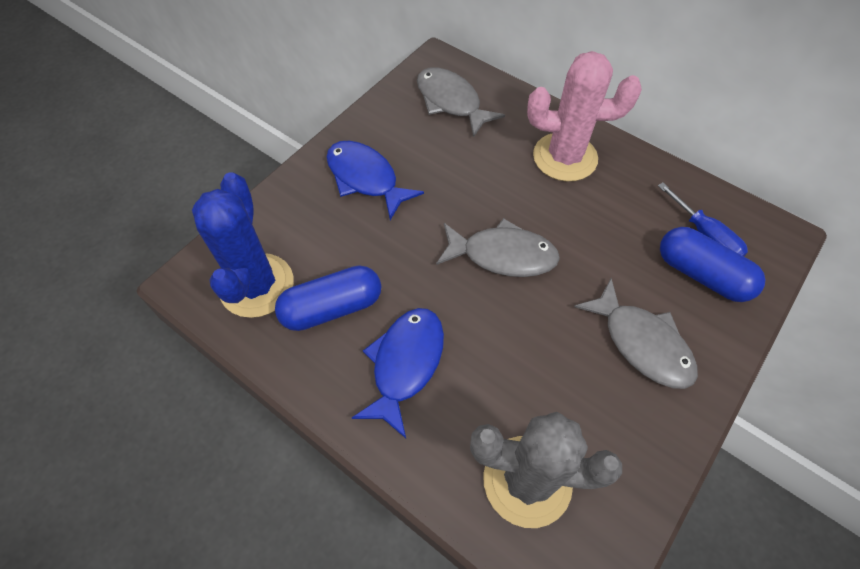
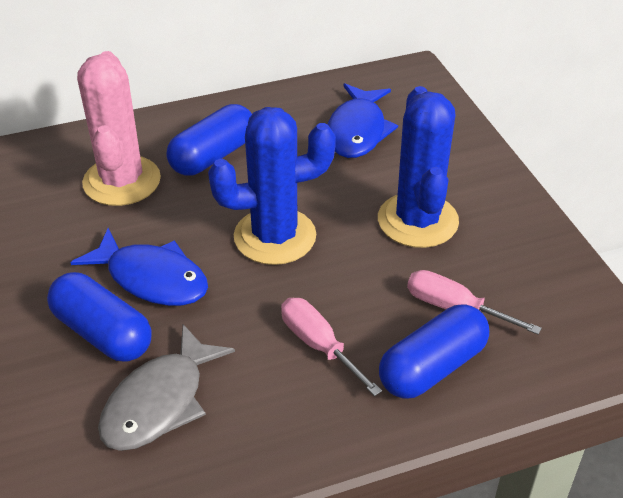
blue cactus: 1 -> 2
blue capsule: 2 -> 3
blue screwdriver: 1 -> 0
grey cactus: 1 -> 0
grey fish: 3 -> 1
pink screwdriver: 0 -> 2

